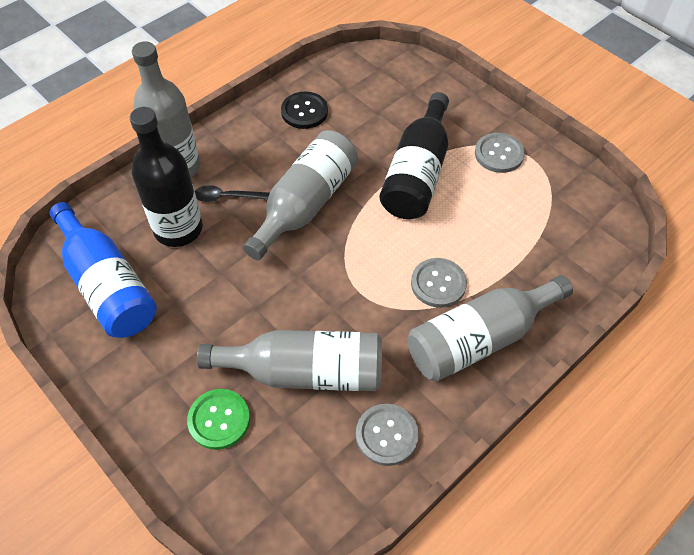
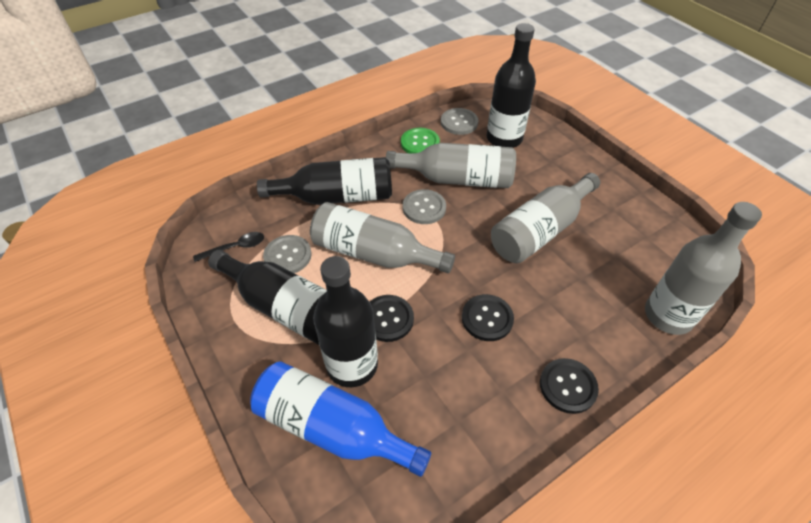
black bottle: 2 -> 4
black button: 1 -> 3

